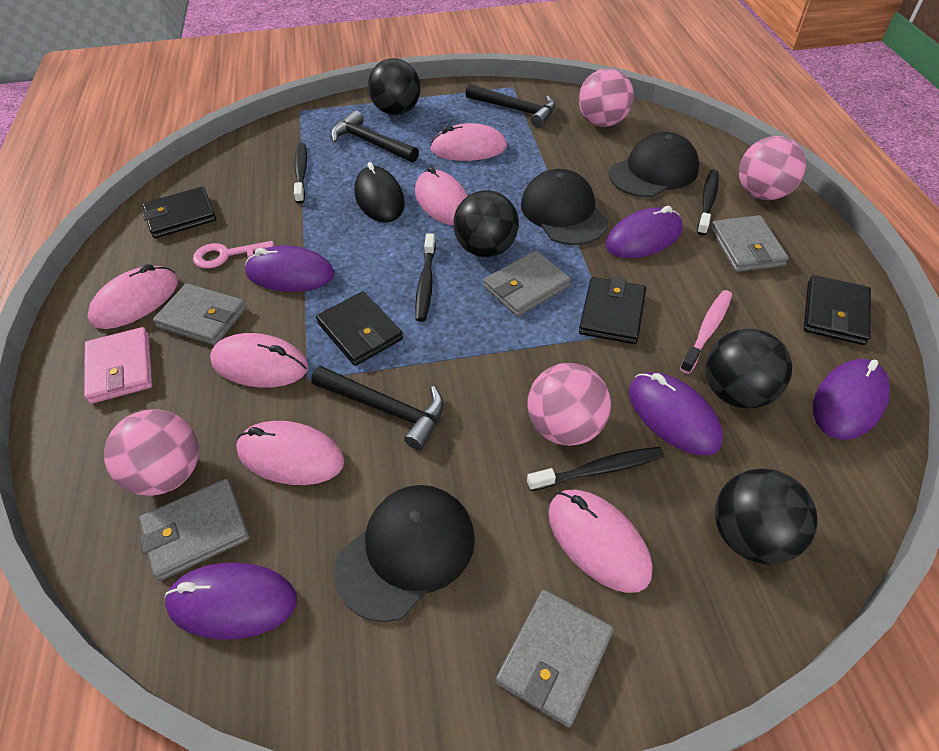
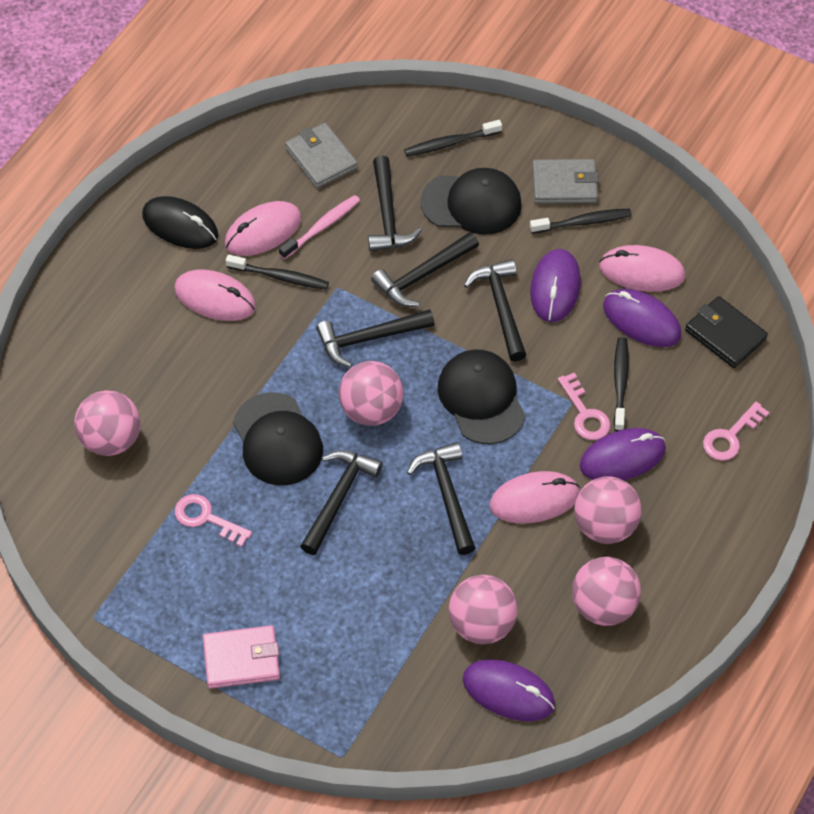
black ball: 4 -> 0
black hammer: 3 -> 6
black wallet: 4 -> 1
grey wallet: 5 -> 2
pink ball: 4 -> 5
pink key: 1 -> 3
pink mouse: 6 -> 4
purple mouse: 5 -> 4

